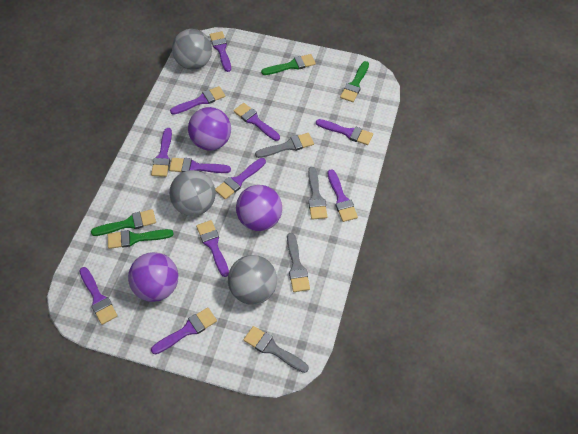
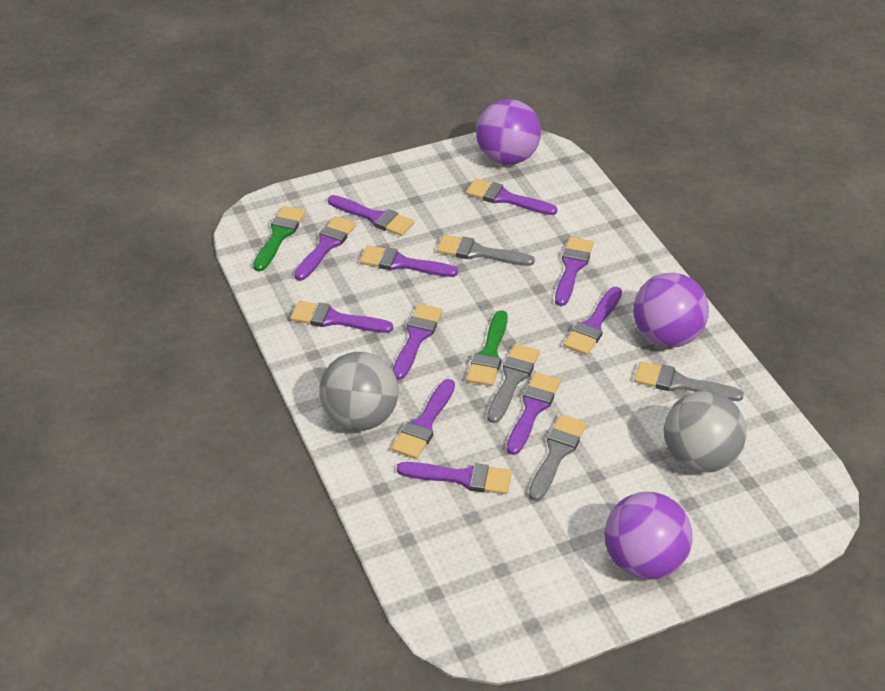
green brush: 4 -> 2
grey ball: 3 -> 2

